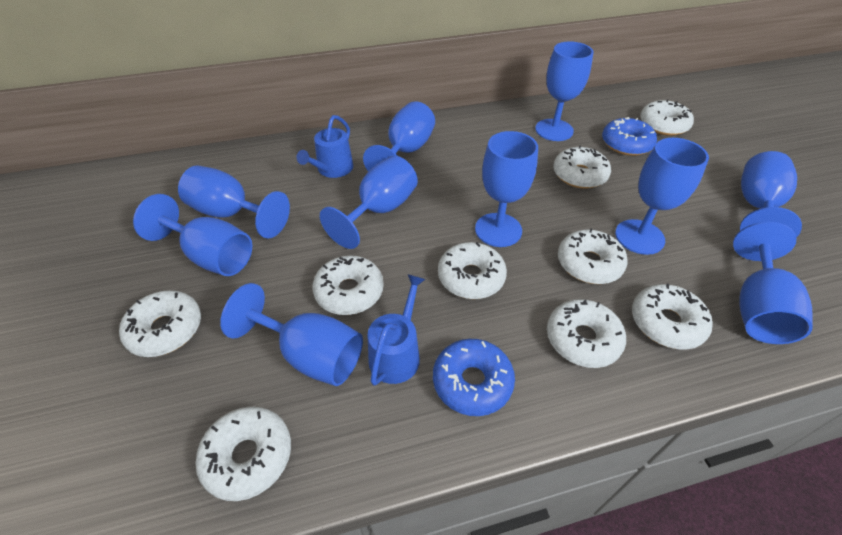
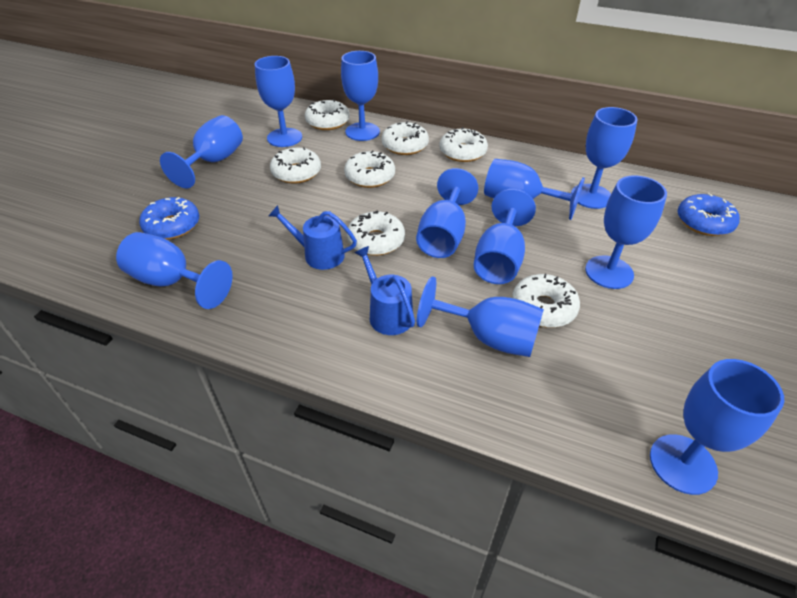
blue goblet: 10 -> 11
white donut: 9 -> 7

